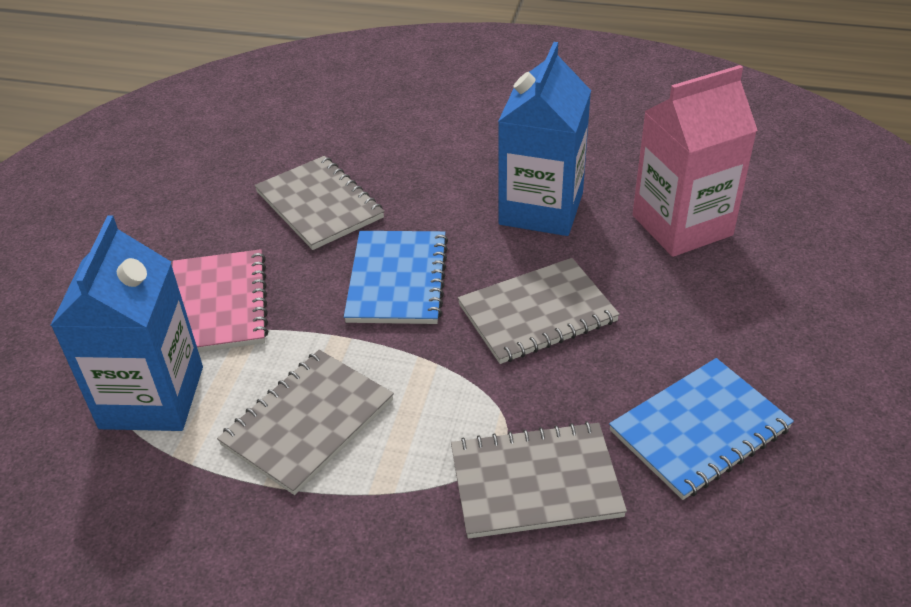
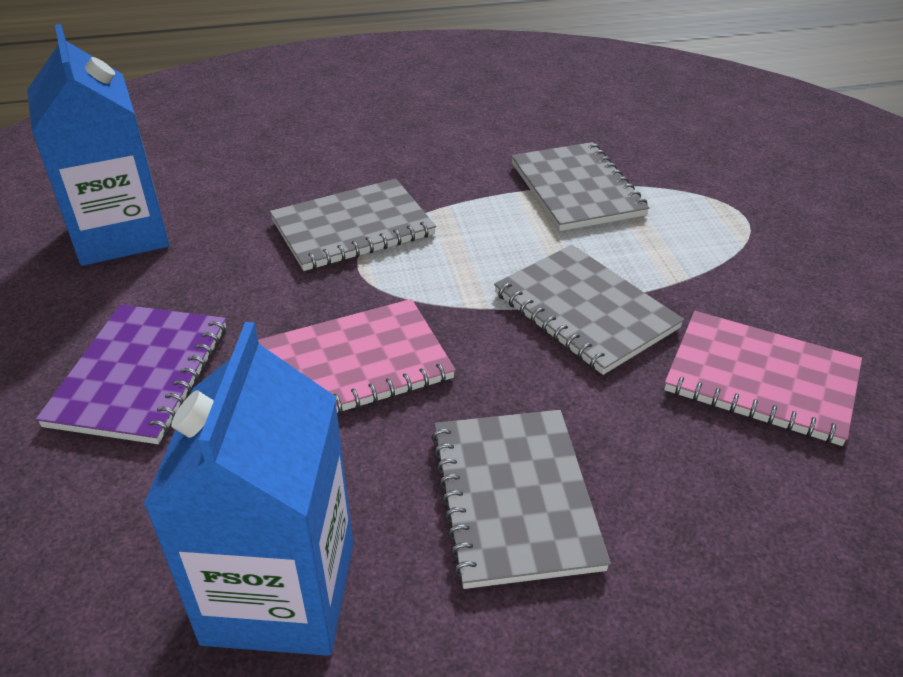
blue notebook: 2 -> 0
pink carton: 1 -> 0
pink notebook: 1 -> 2
purple notebook: 0 -> 1

